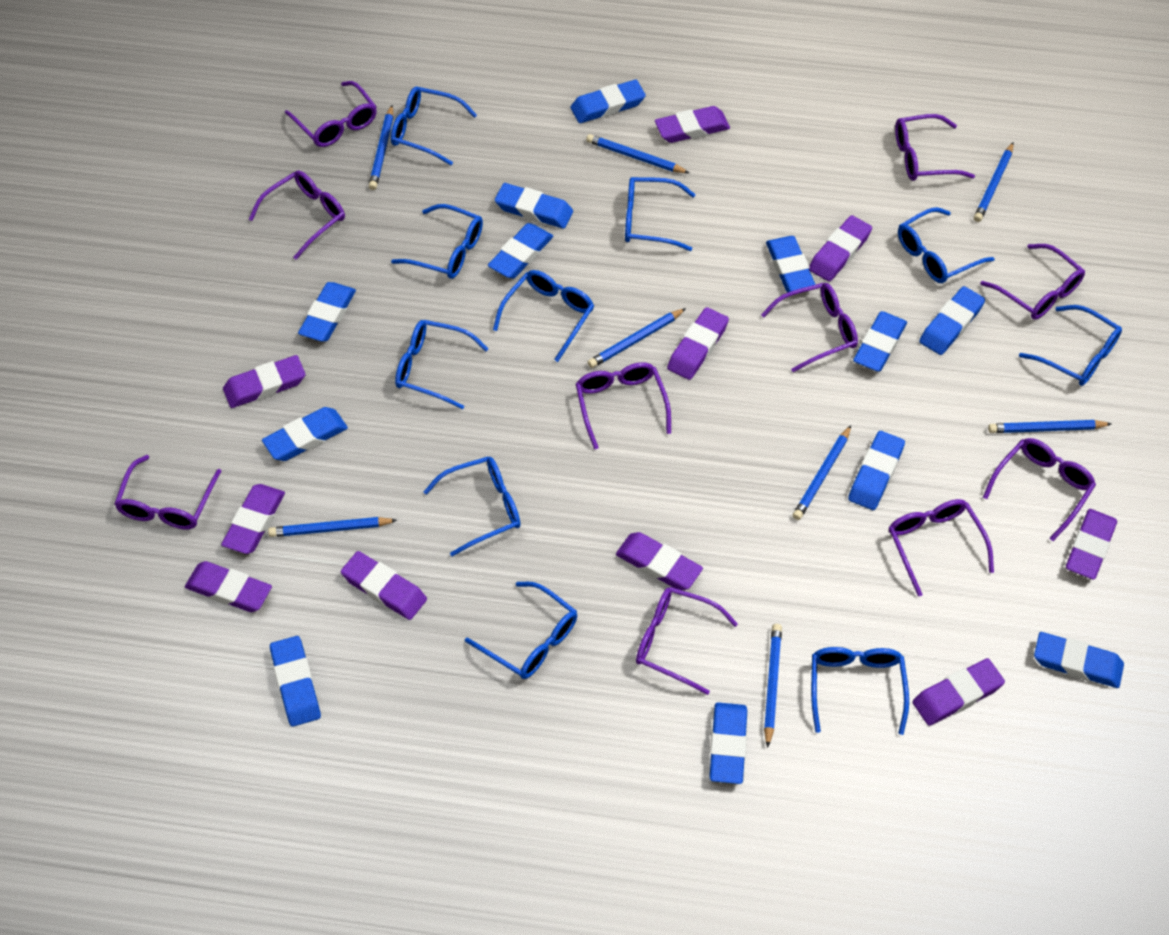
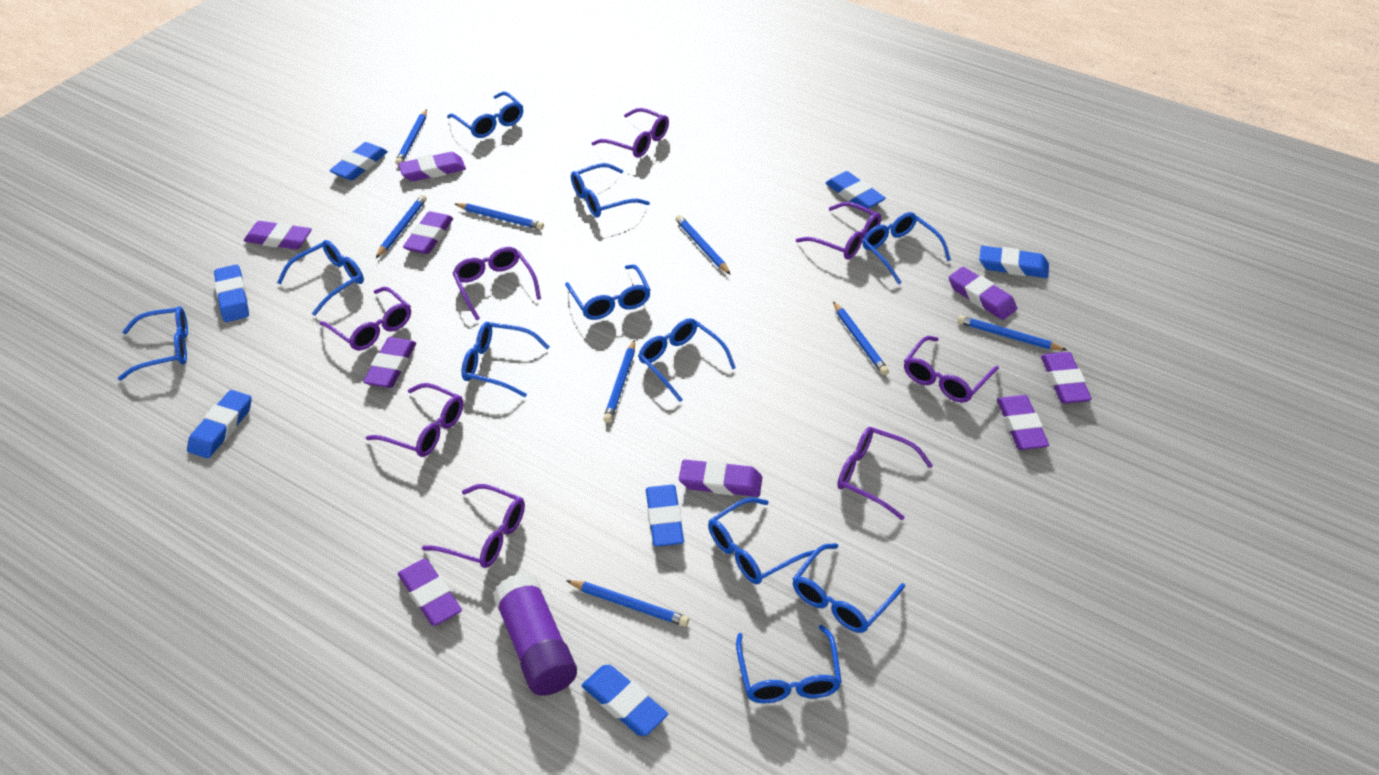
blue eraser: 12 -> 7
blue glasses: 10 -> 11
purple eraser: 10 -> 9
purple glasses: 10 -> 8
purple glue stick: 0 -> 1

